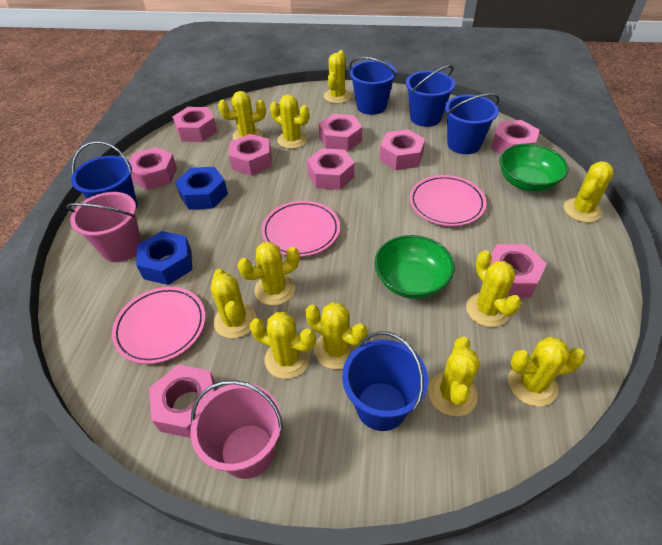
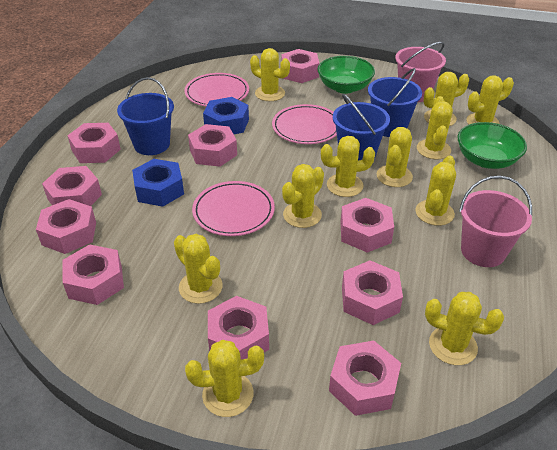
blue bucket: 5 -> 3
pink nut: 9 -> 10

